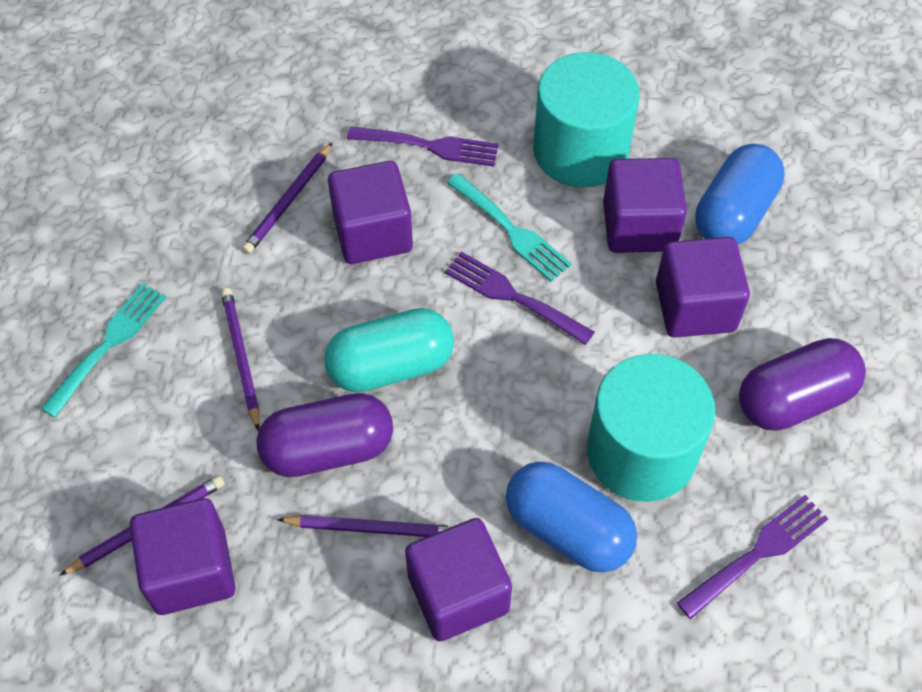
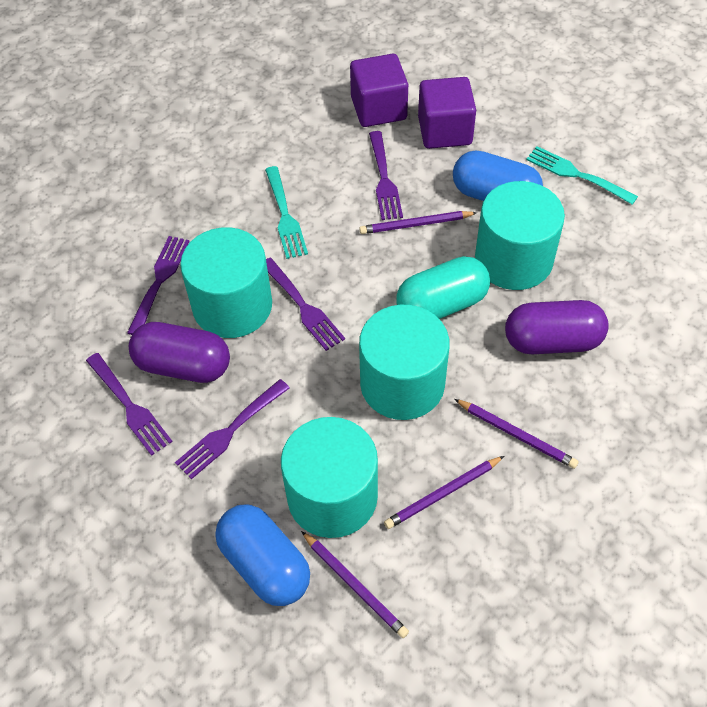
purple cube: 5 -> 2
purple fork: 3 -> 5
turquoise cylinder: 2 -> 4

